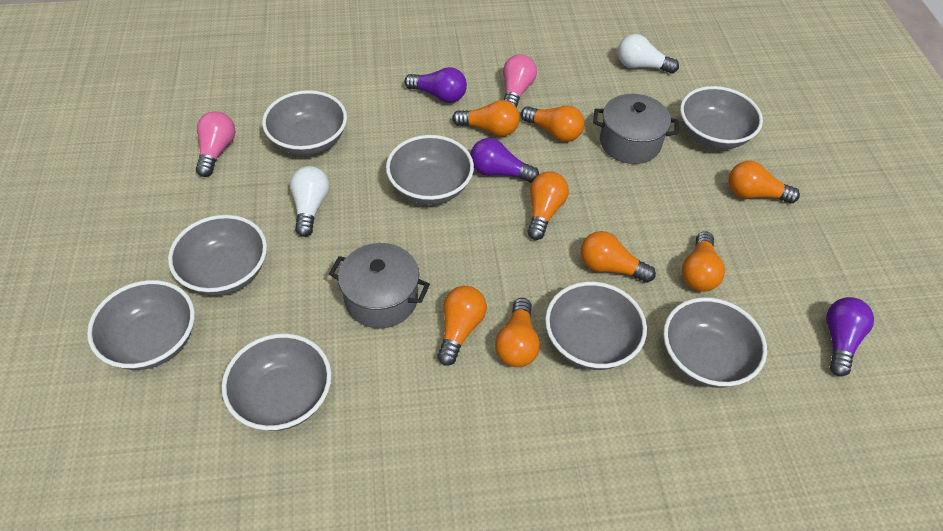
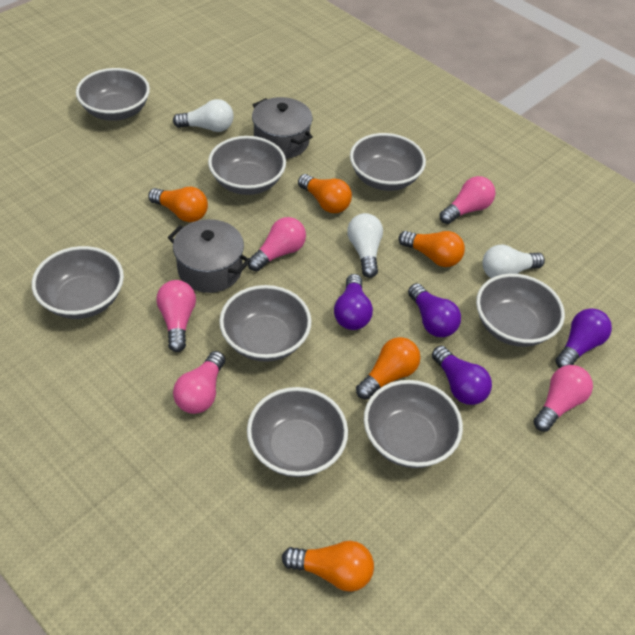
orange light bulb: 8 -> 5
pink light bulb: 2 -> 5
purple light bulb: 3 -> 4
white light bulb: 2 -> 3

